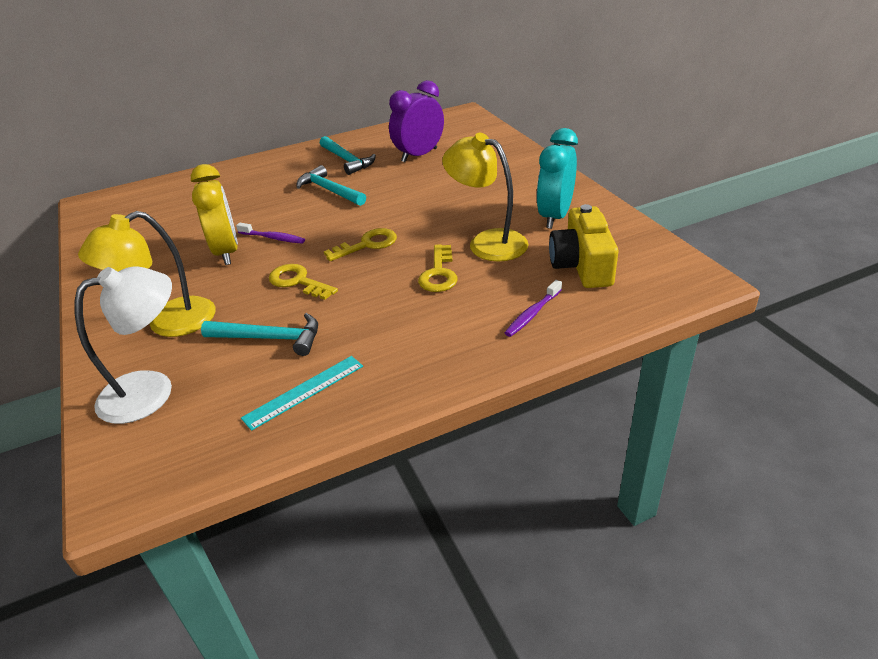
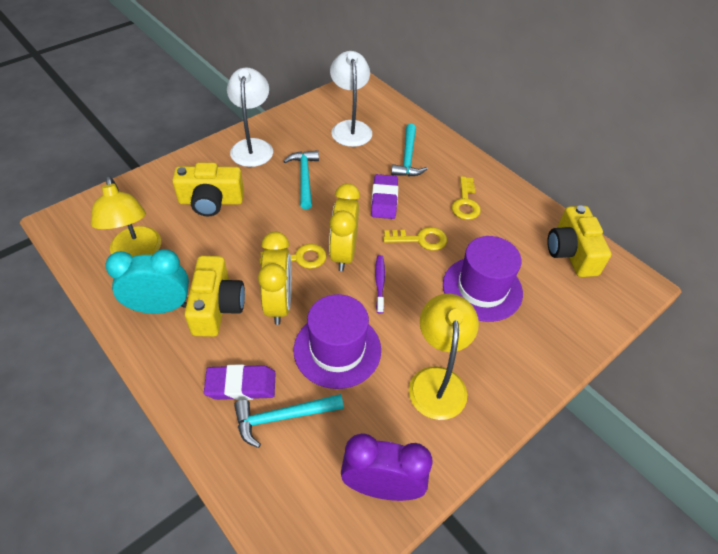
purple eraser: 0 -> 2
purple hat: 0 -> 2
purple toothbrush: 2 -> 1
turquoise ruler: 1 -> 0
white lamp: 1 -> 2
yellow camera: 1 -> 3
yellow clock: 1 -> 2

